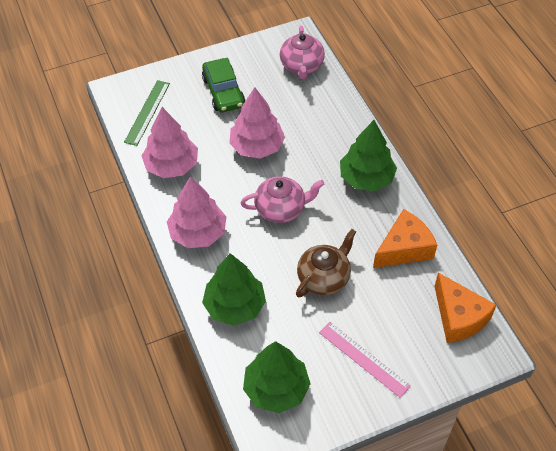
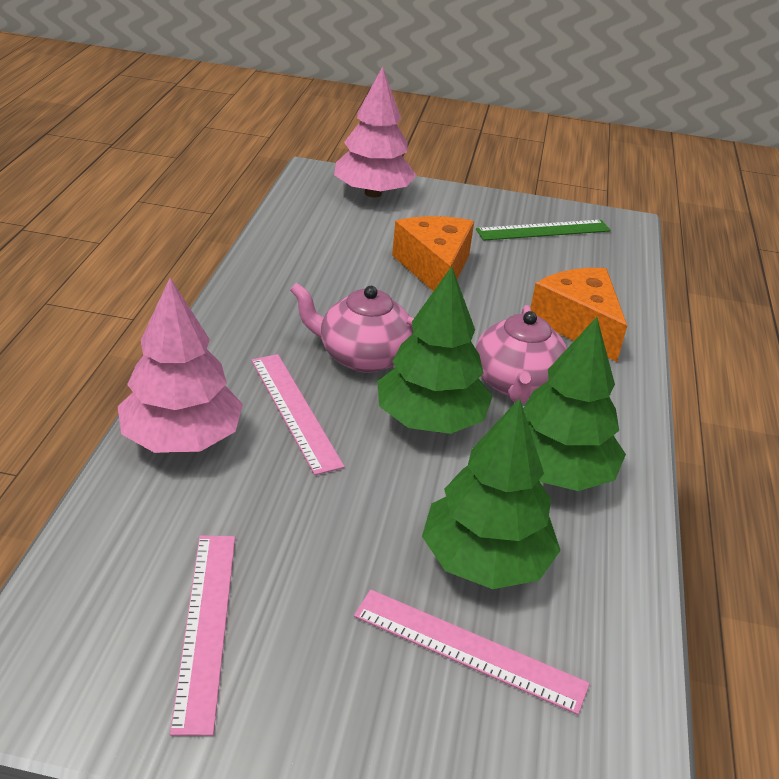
brown teapot: 1 -> 0
green car: 1 -> 0
pink ruler: 1 -> 3
pink tree: 3 -> 2

